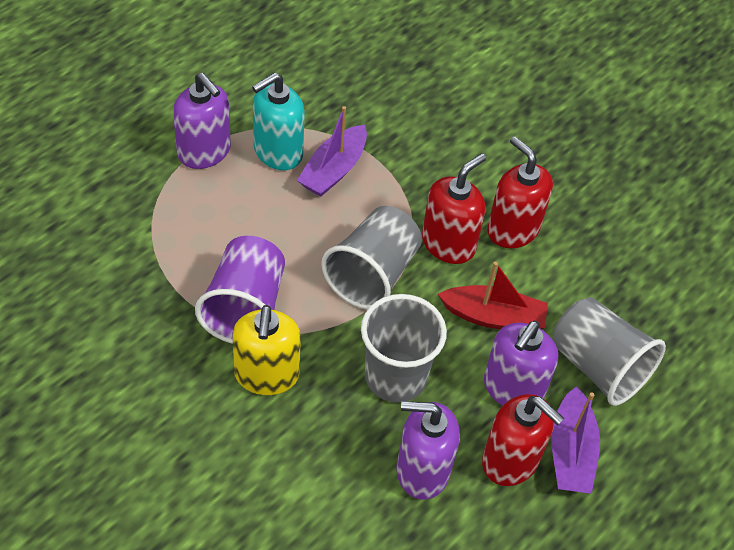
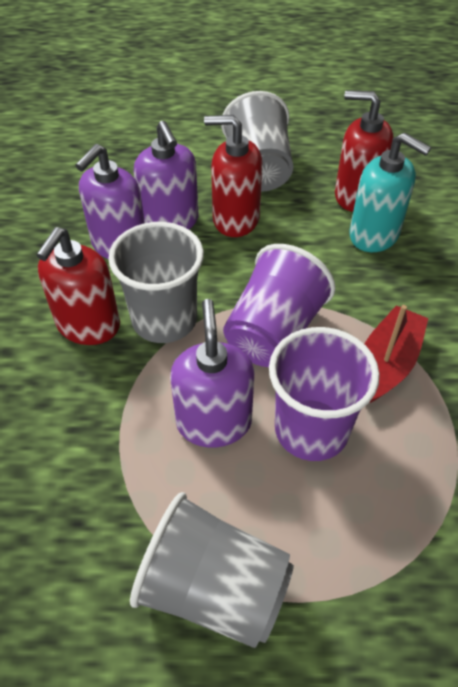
purple boat: 2 -> 0
purple cup: 1 -> 2
yellow soap dispenser: 1 -> 0

